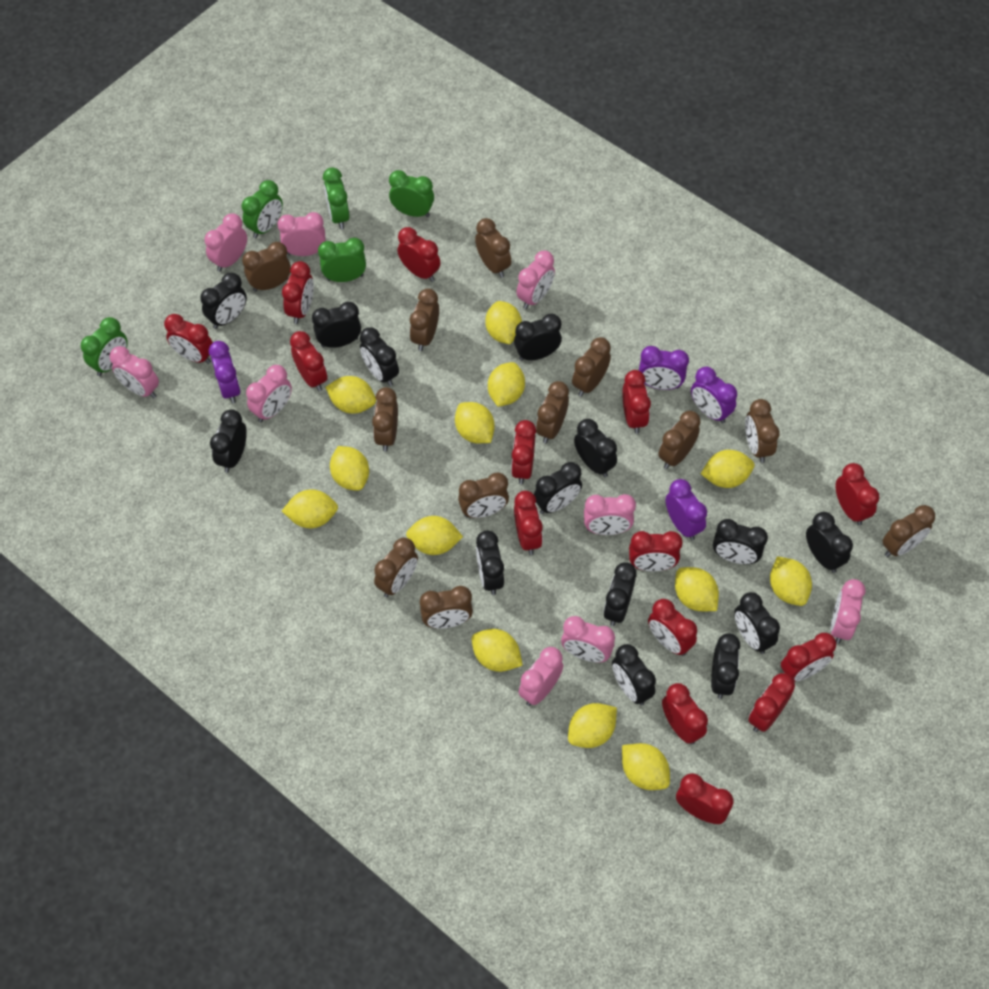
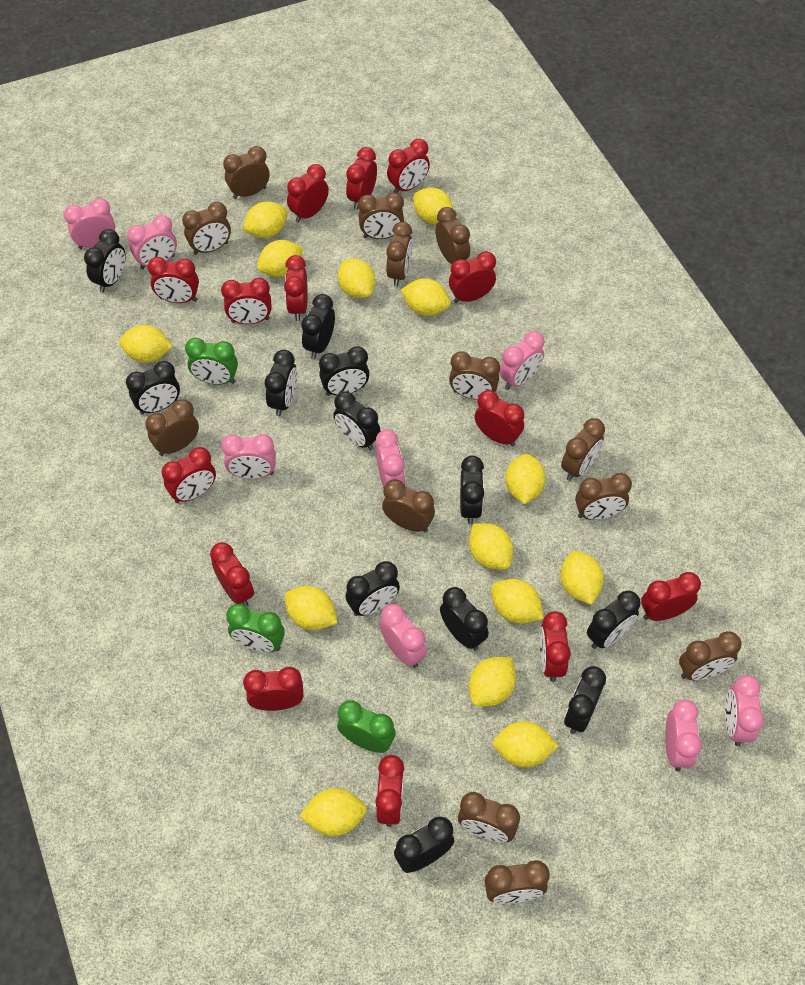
black clock: 14 -> 12
brown clock: 12 -> 13
green clock: 5 -> 3
pink clock: 9 -> 8
purple clock: 4 -> 0
yellow lemon: 13 -> 14

